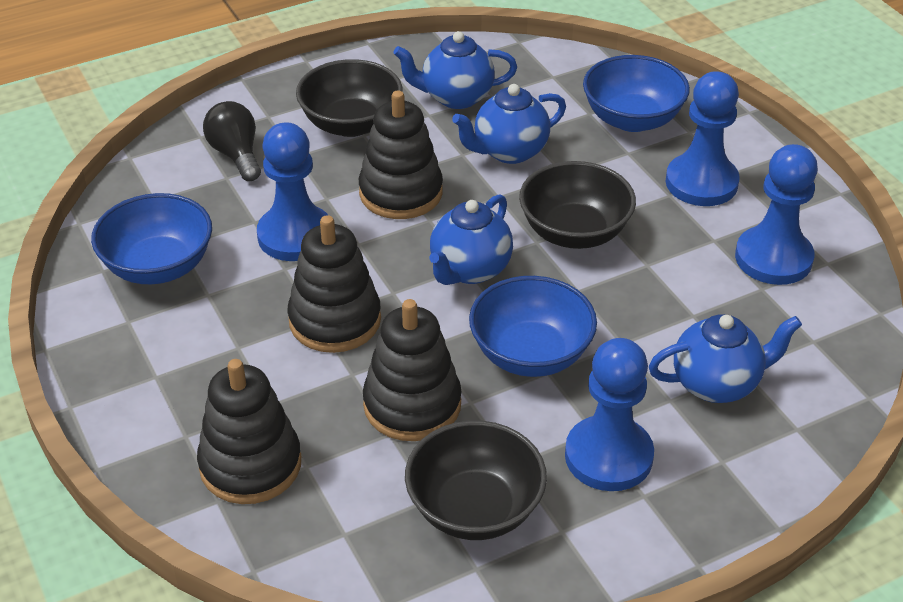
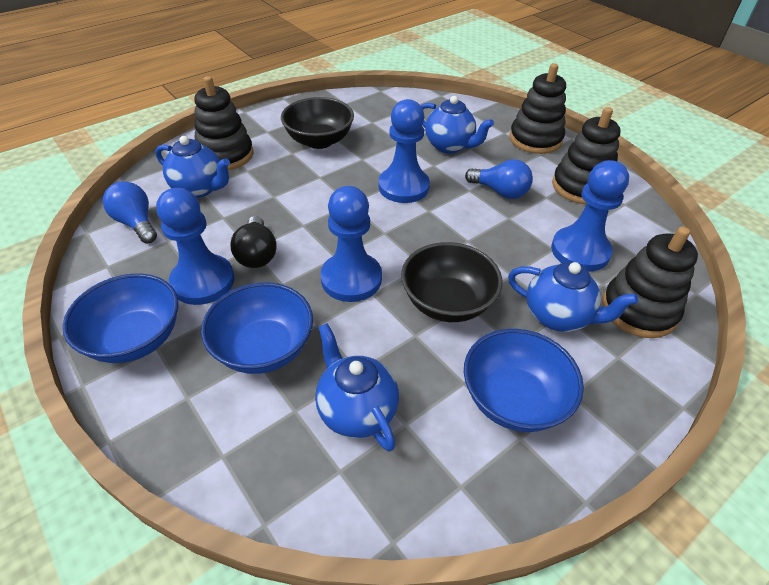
black bowl: 3 -> 2
blue light bulb: 0 -> 2

